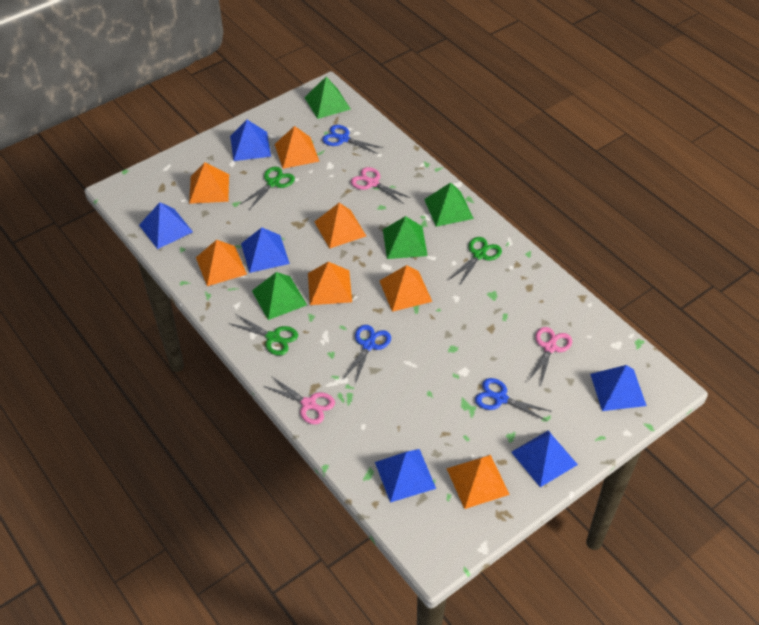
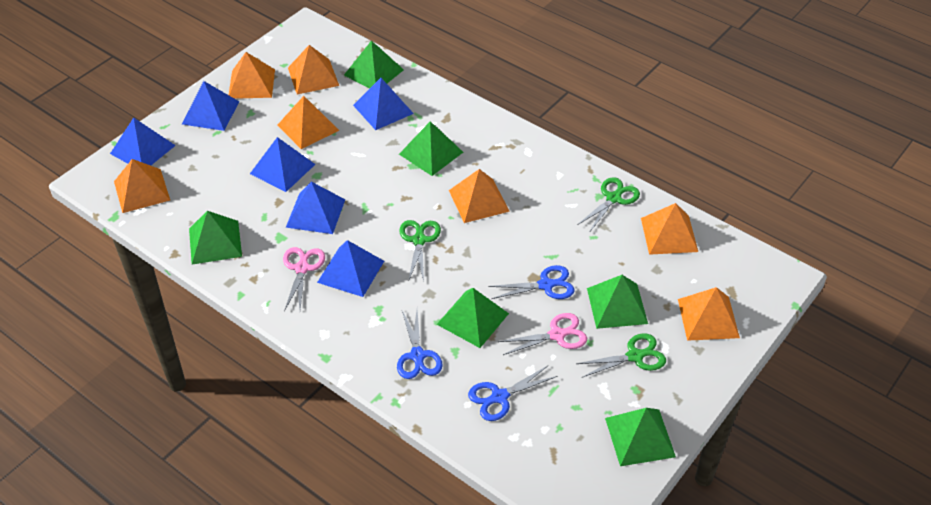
green pyramid: 4 -> 6
pink scissors: 3 -> 2

